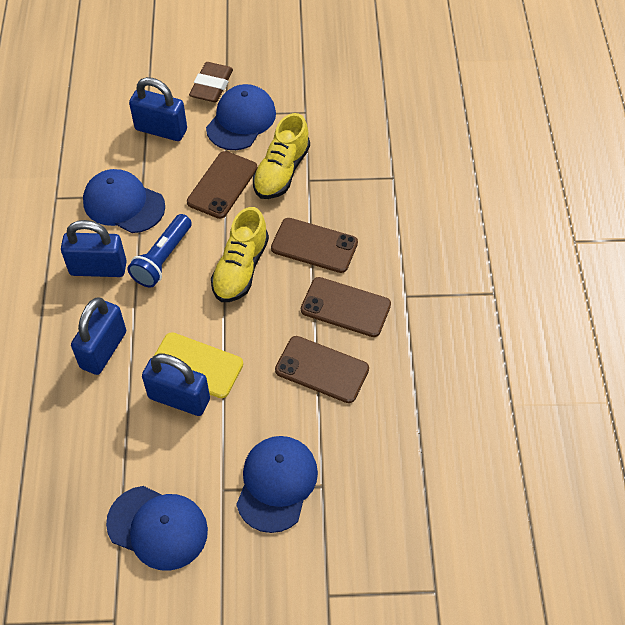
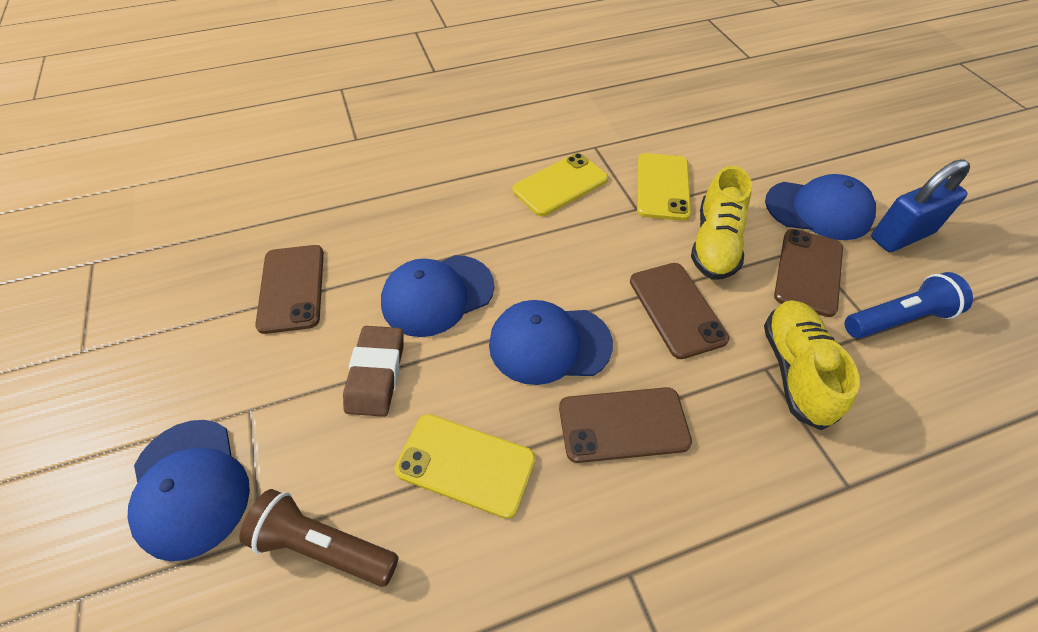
blue padlock: 4 -> 1
brown flashlight: 0 -> 1
yellow phone: 1 -> 3

